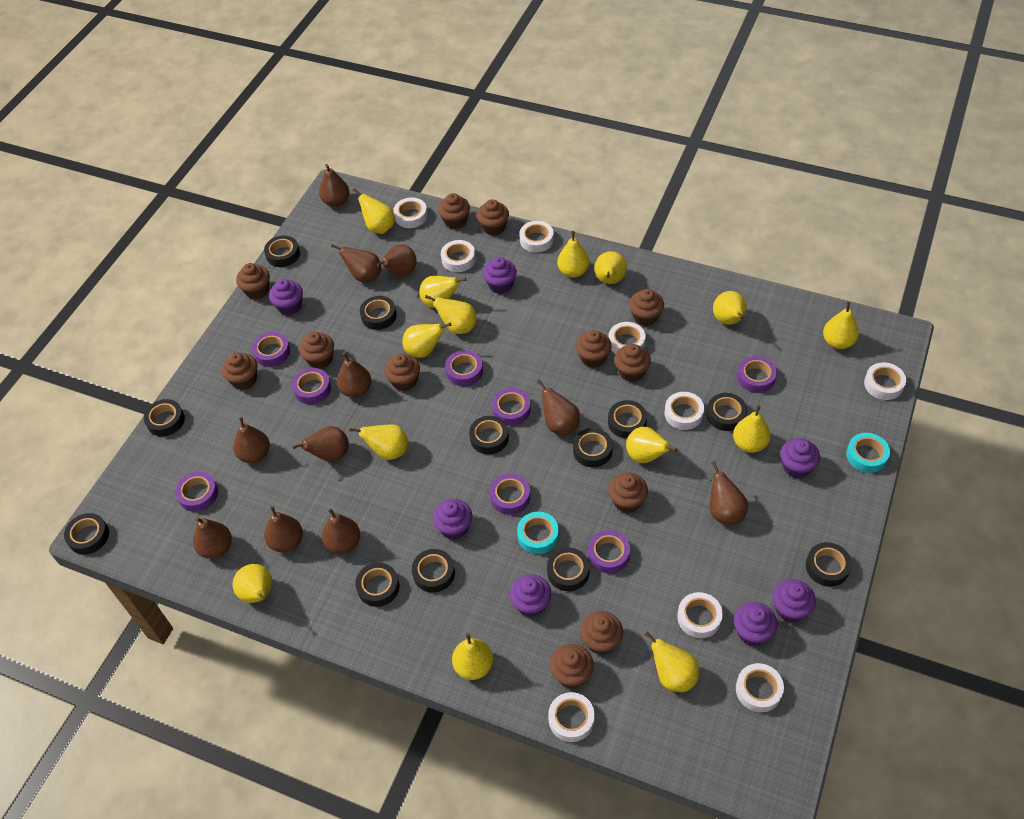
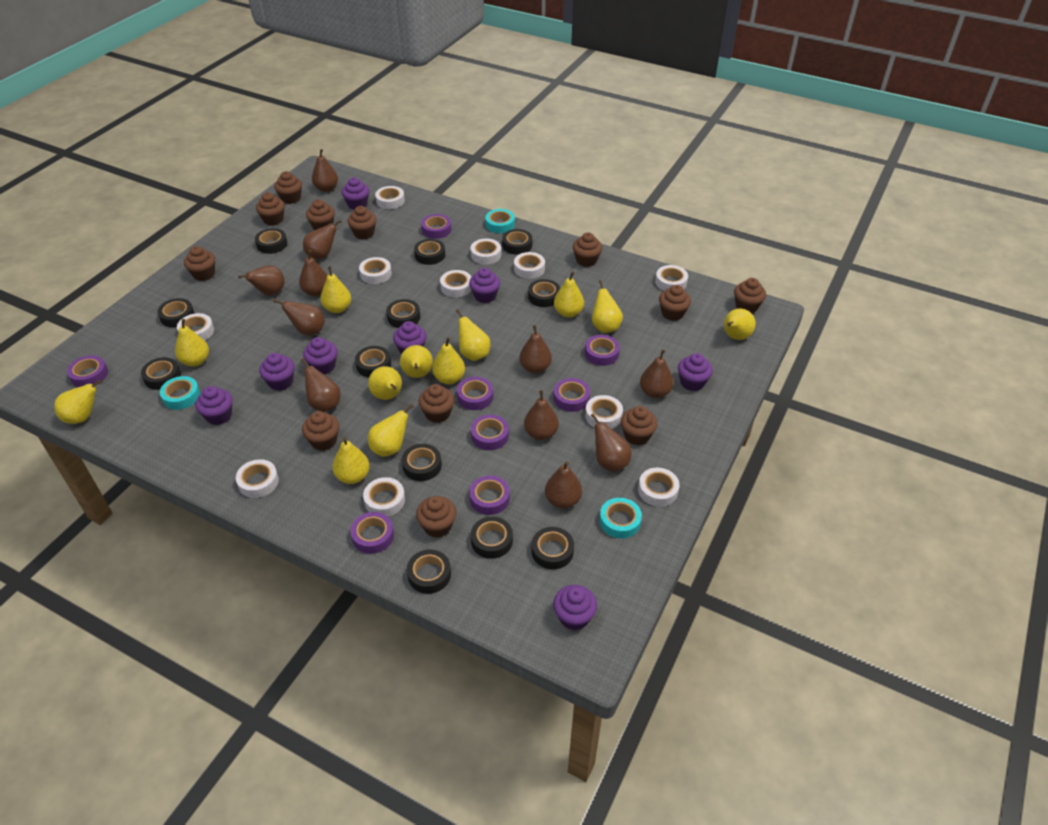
purple cupcake: 7 -> 8
turquoise tape: 2 -> 3
white tape: 9 -> 11
yellow pear: 14 -> 12

